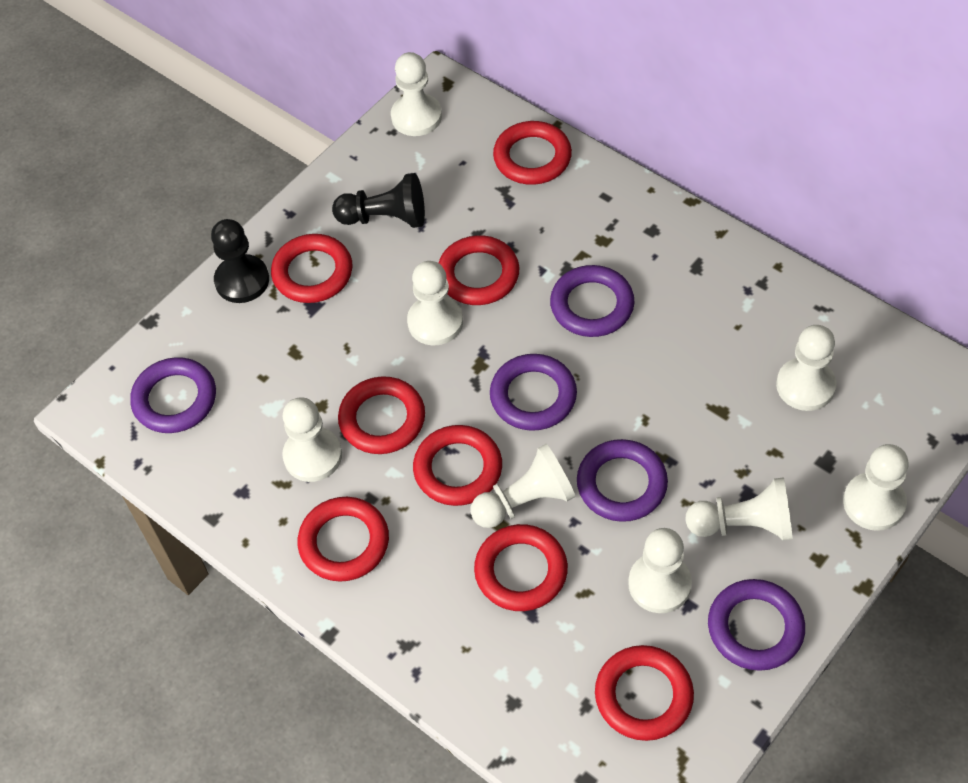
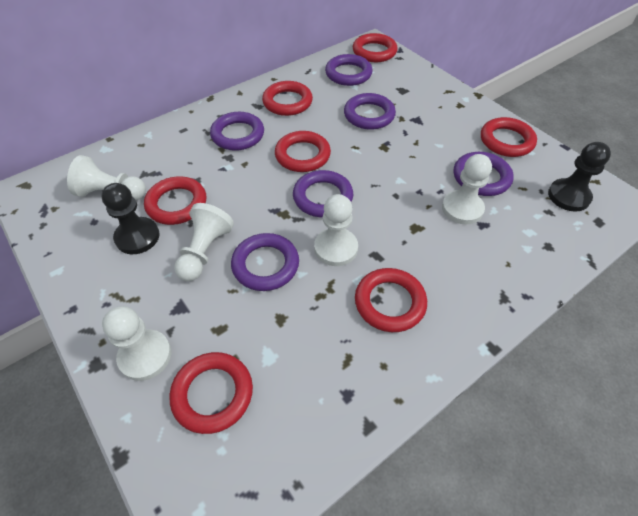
purple ring: 5 -> 6
red ring: 8 -> 7
white pawn: 8 -> 5

